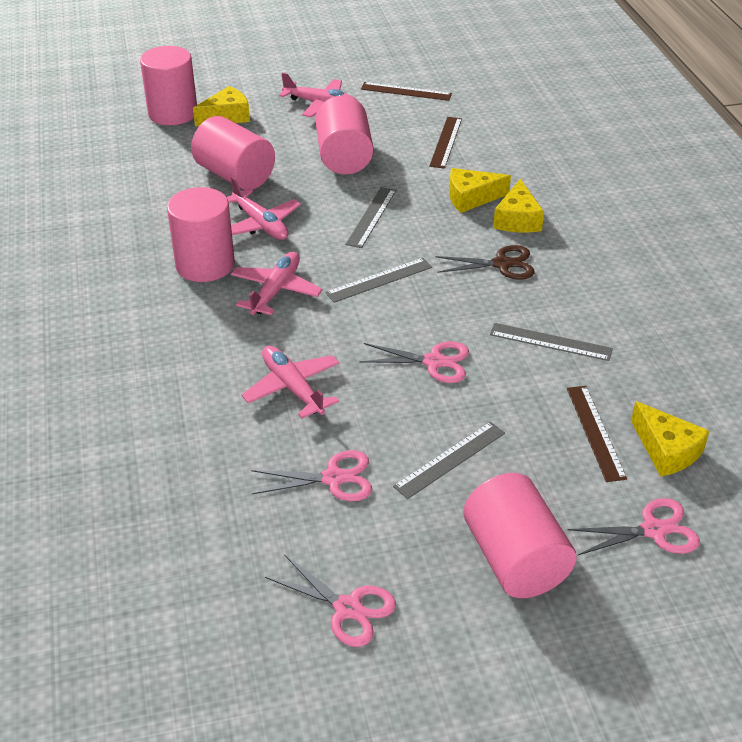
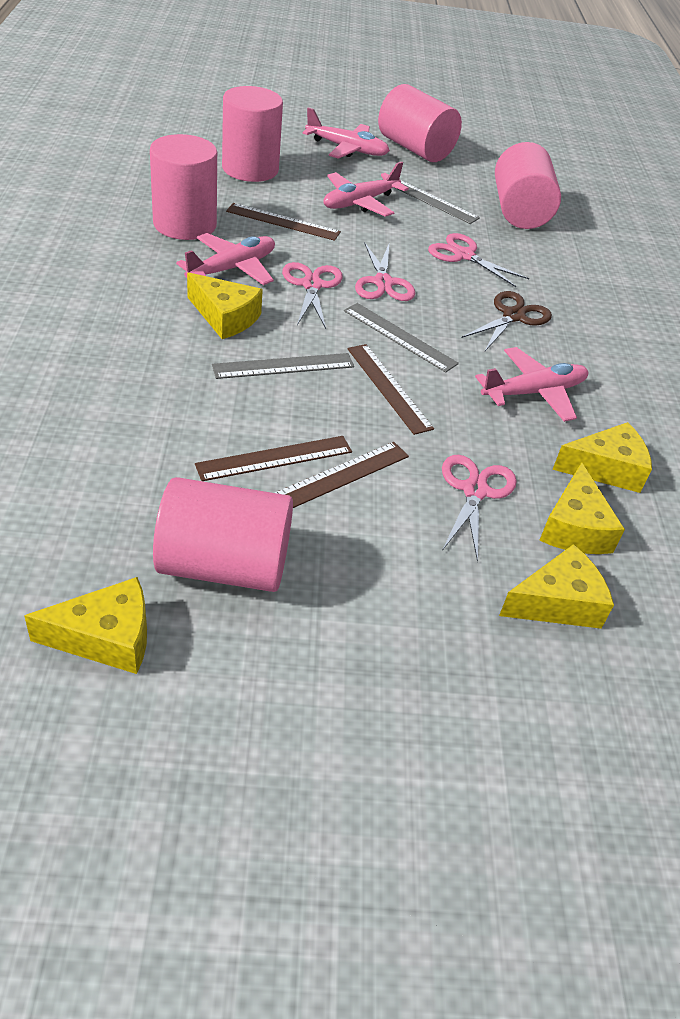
brown ruler: 3 -> 4
grey ruler: 4 -> 3
yellow cheese: 4 -> 5

